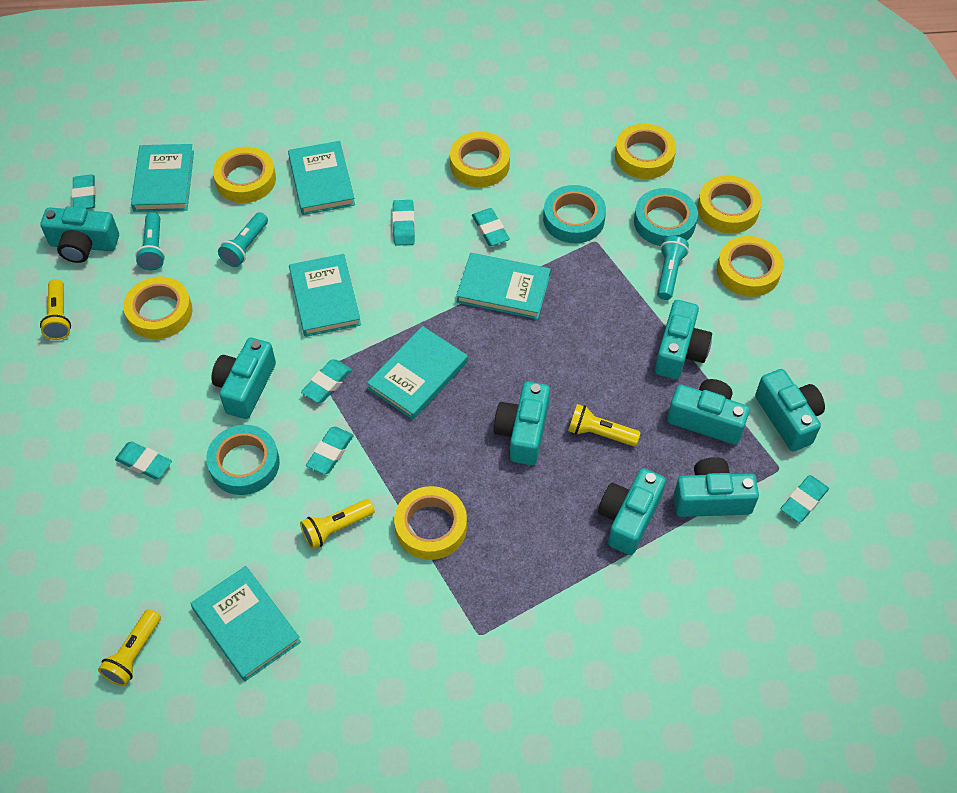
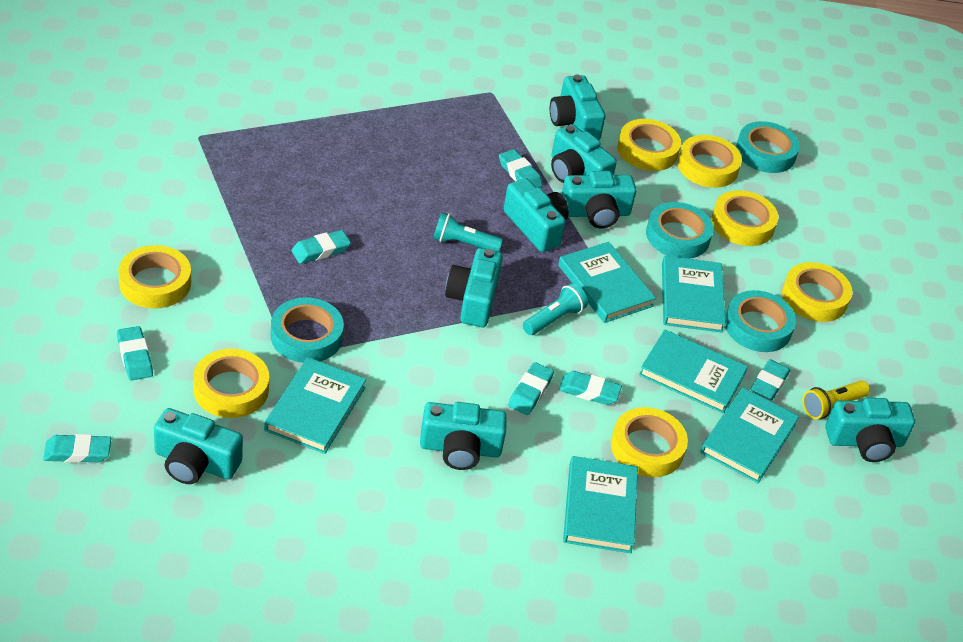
turquoise flashlight: 3 -> 2
turquoise tape: 3 -> 4
yellow flashlight: 4 -> 1

